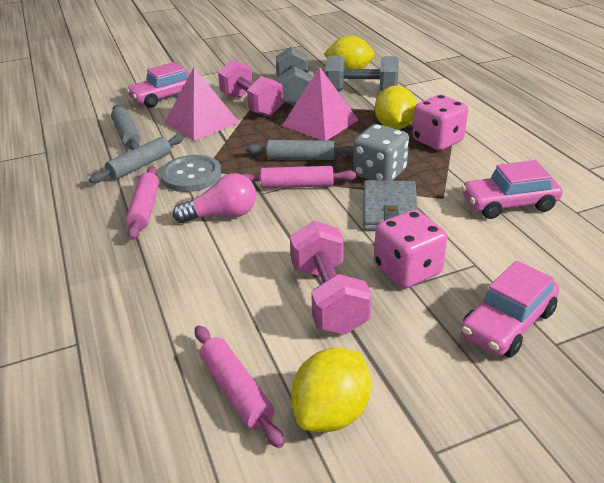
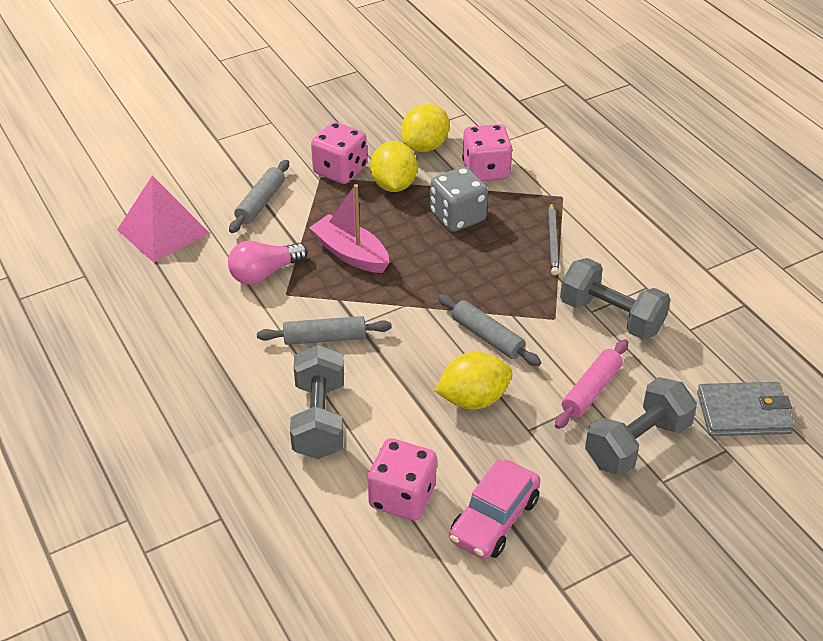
grey button: 1 -> 0
grey dumbbell: 2 -> 3
grey pencil: 0 -> 1
pink boat: 0 -> 1
pink car: 3 -> 1
pink dice: 2 -> 3
pink dumbbell: 2 -> 0
pink pyramid: 2 -> 1
pink rolling pin: 3 -> 1

